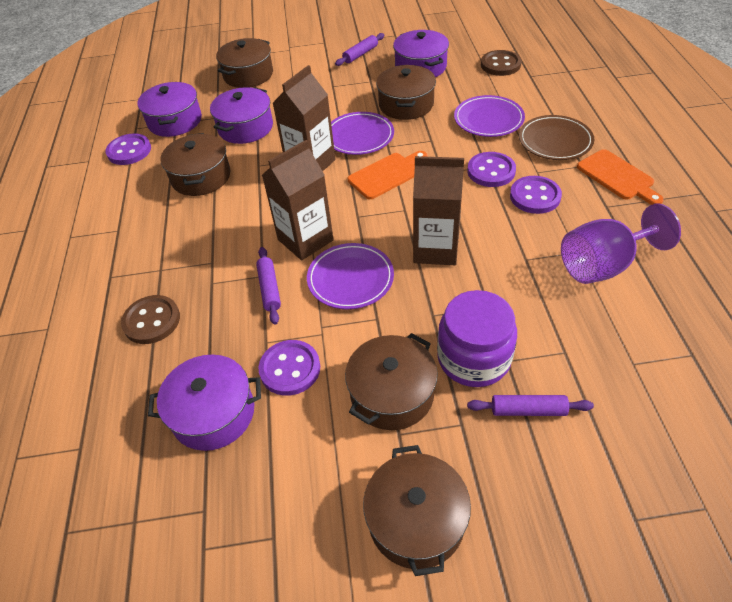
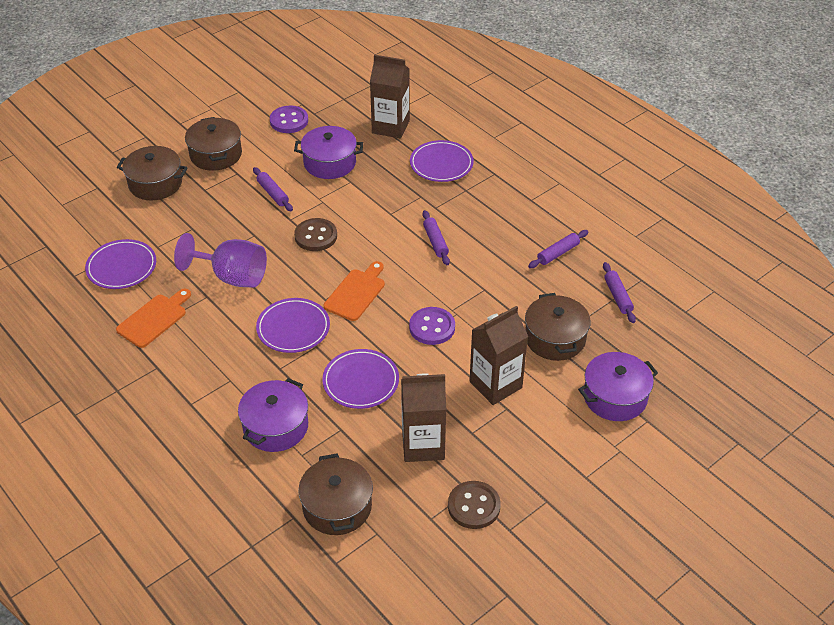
brown plate: 1 -> 0
brown pot: 5 -> 4
purple button: 4 -> 2
purple jar: 1 -> 0
purple plate: 3 -> 4
purple pot: 4 -> 3
purple rolling pin: 3 -> 4

